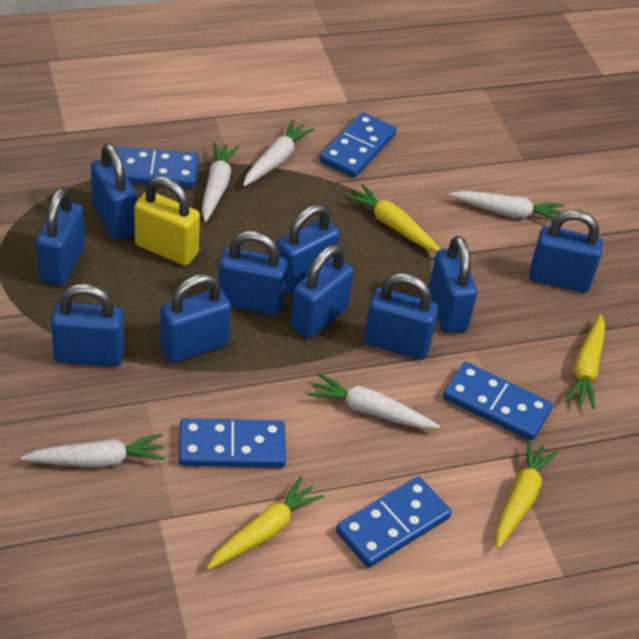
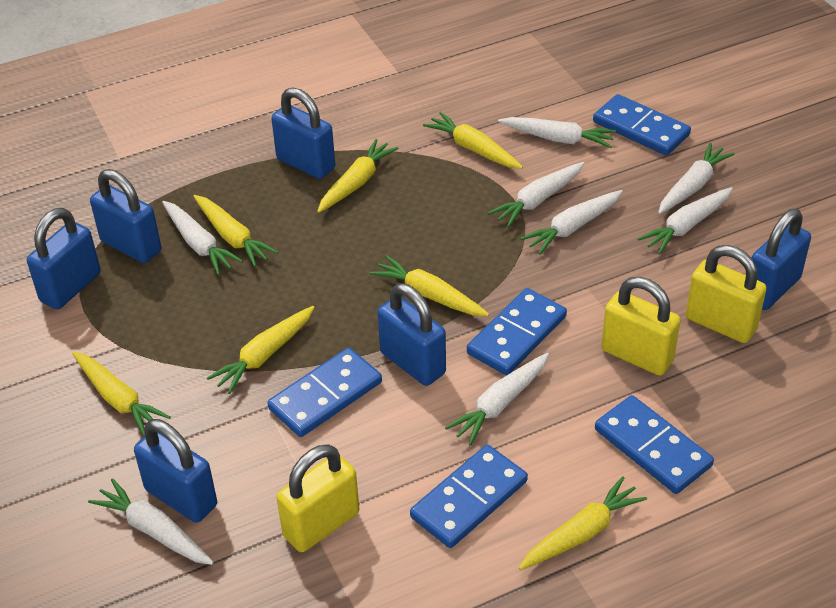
blue padlock: 10 -> 6
white carrot: 5 -> 8
yellow carrot: 4 -> 7
yellow padlock: 1 -> 3

